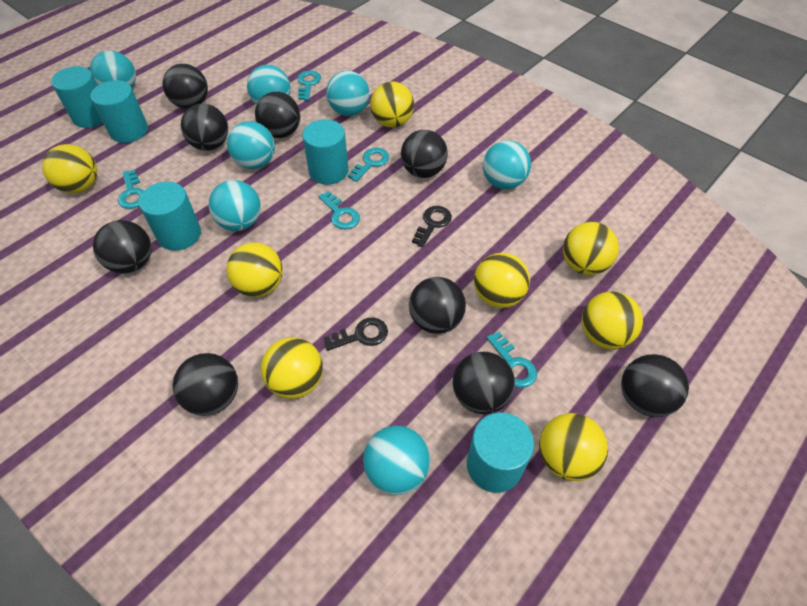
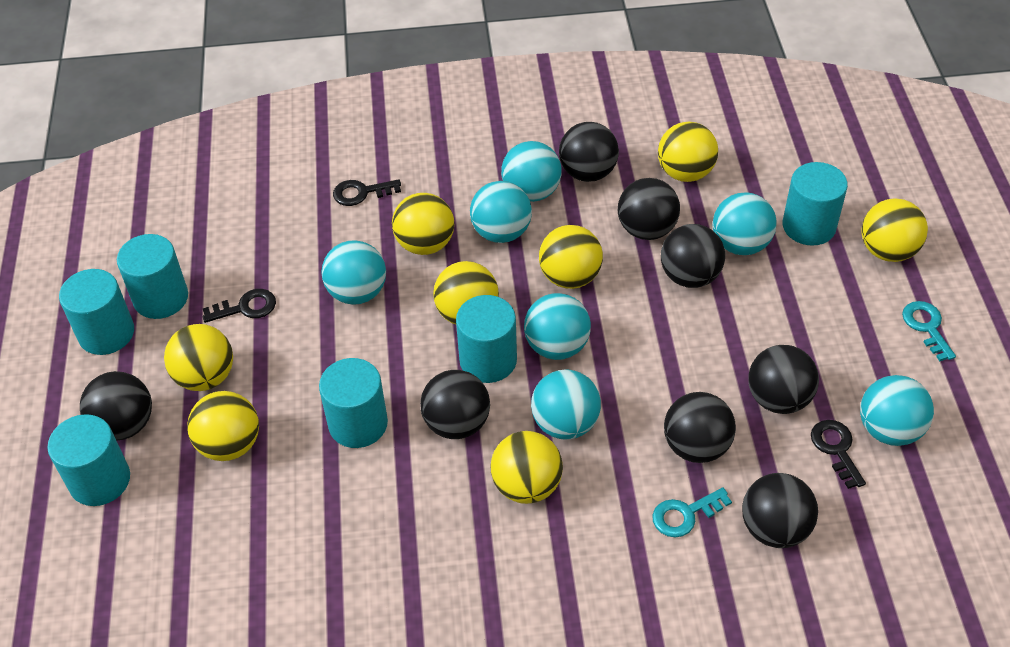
black ball: 9 -> 8
black key: 2 -> 3
turquoise cylinder: 5 -> 6
turquoise key: 5 -> 2

